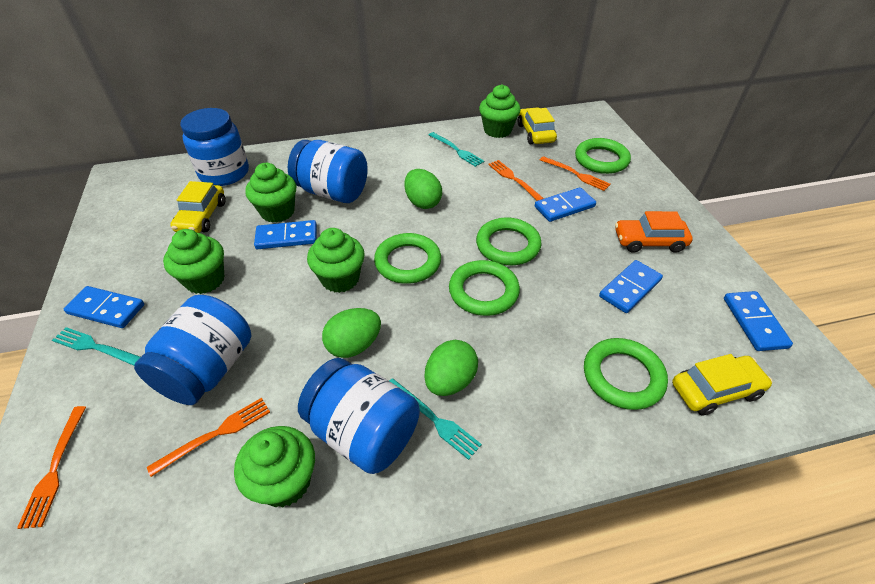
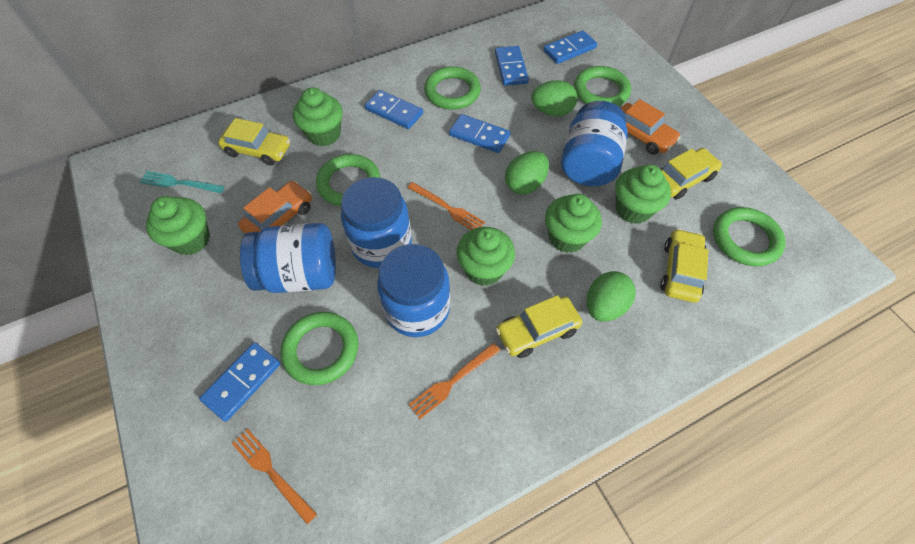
orange car: 1 -> 2
orange fork: 4 -> 3
turquoise fork: 3 -> 1
yellow car: 3 -> 4

